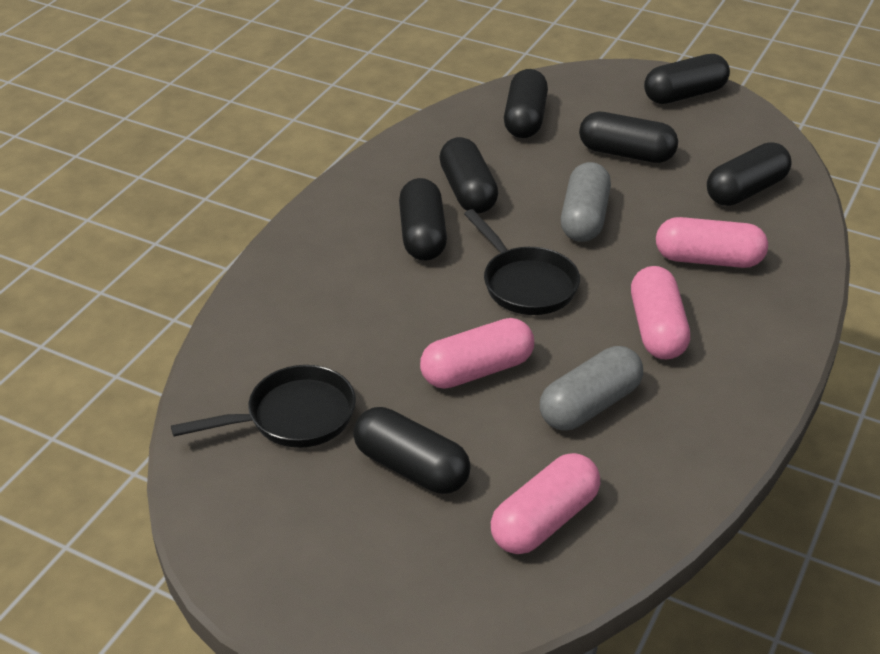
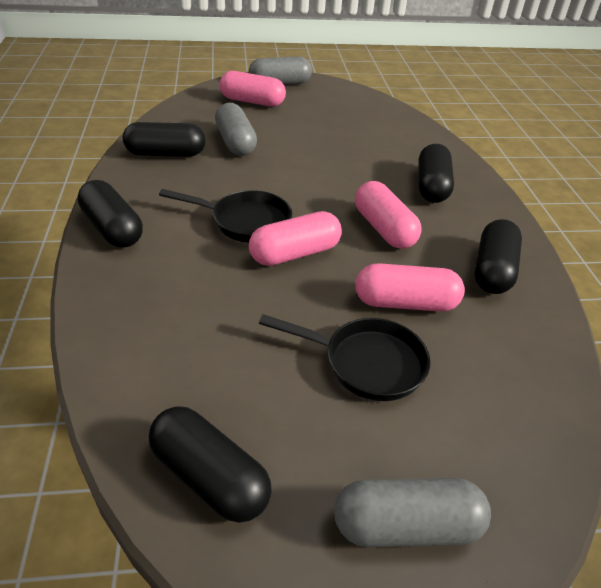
black capsule: 7 -> 5
grey capsule: 2 -> 3

